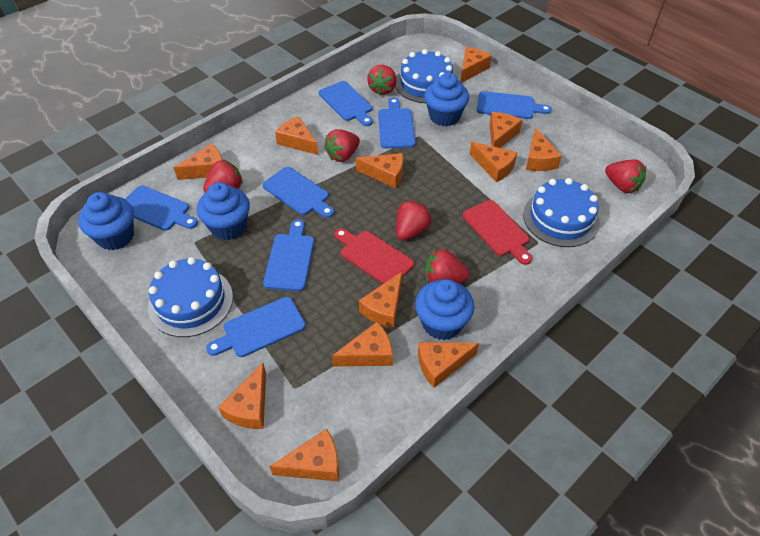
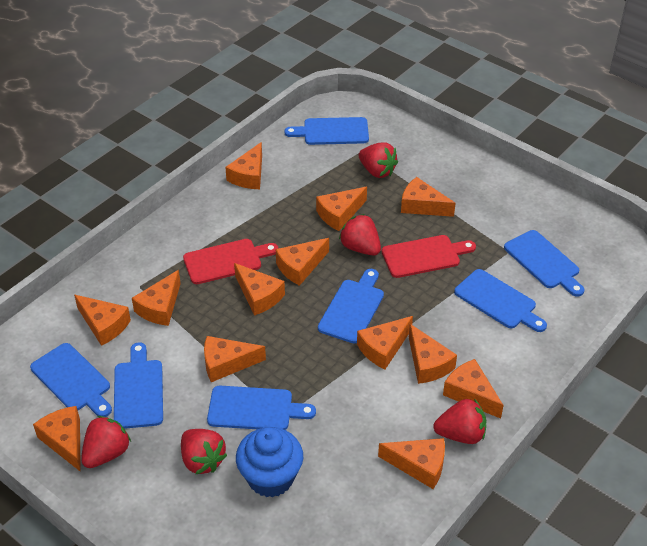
blue cake: 3 -> 0
blue cupcake: 4 -> 1
orange cheese: 12 -> 13
red strawberry: 6 -> 5

